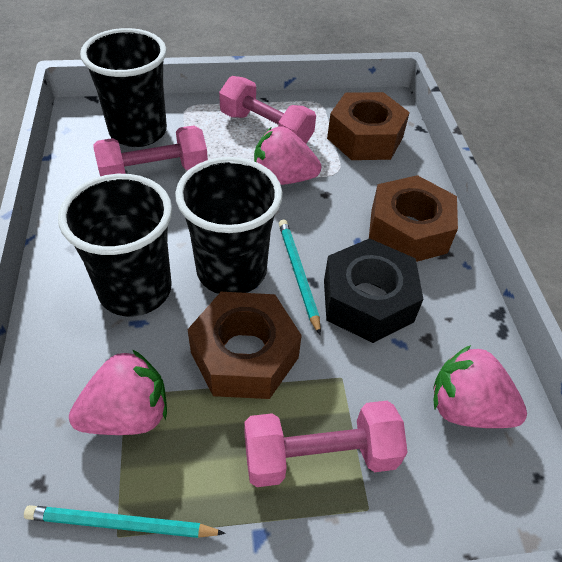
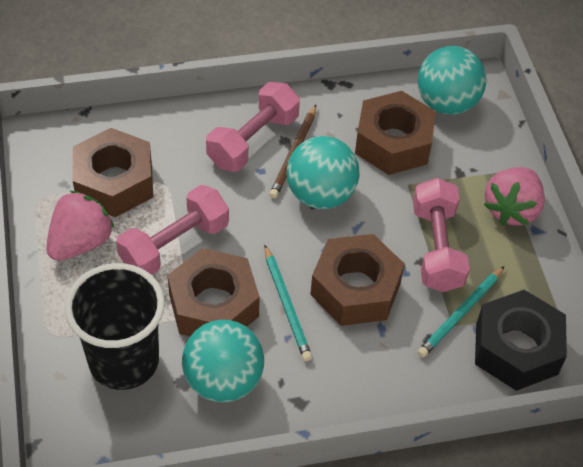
black cup: 3 -> 1
brown nut: 3 -> 4
brown pencil: 0 -> 1
pink strawberry: 3 -> 2
turquoise ball: 0 -> 3

